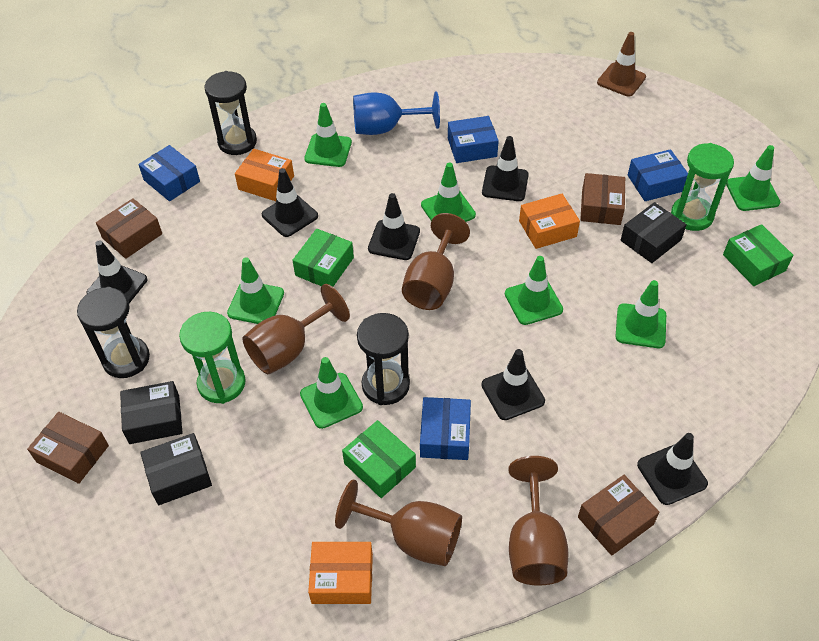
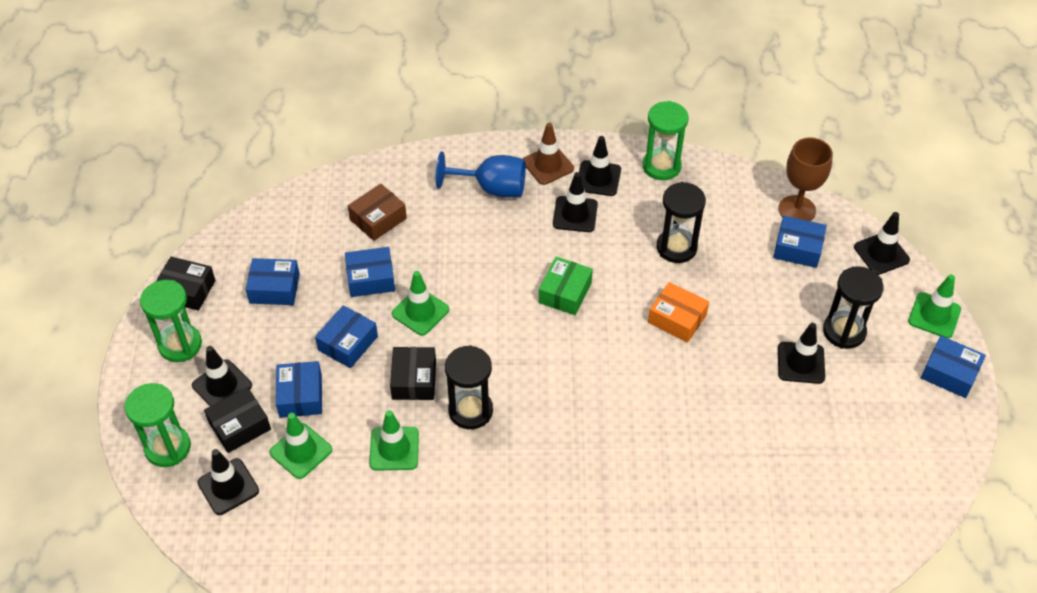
blue box: 4 -> 6
brown box: 4 -> 1
brown goblet: 4 -> 1
green box: 3 -> 1
green hourglass: 2 -> 3
green traffic cone: 7 -> 4
orange box: 3 -> 1

